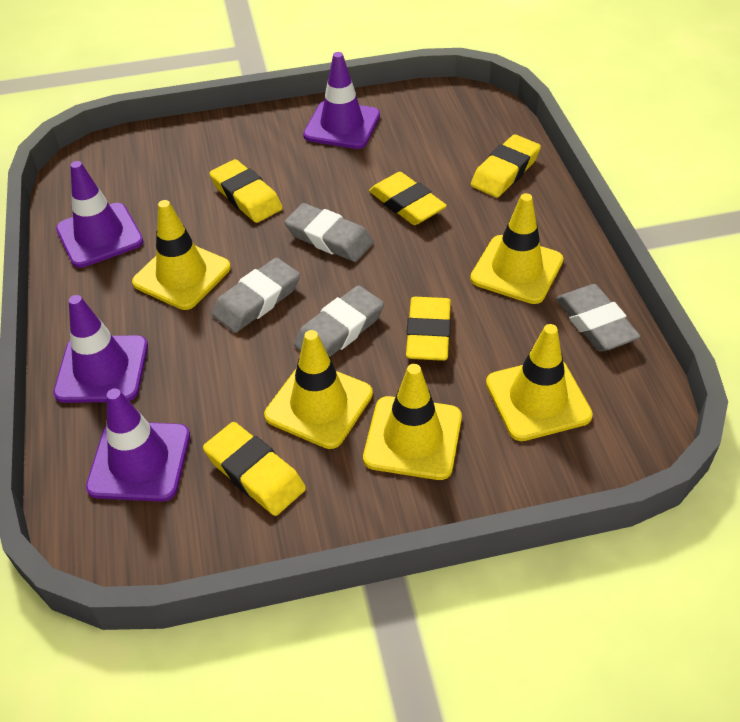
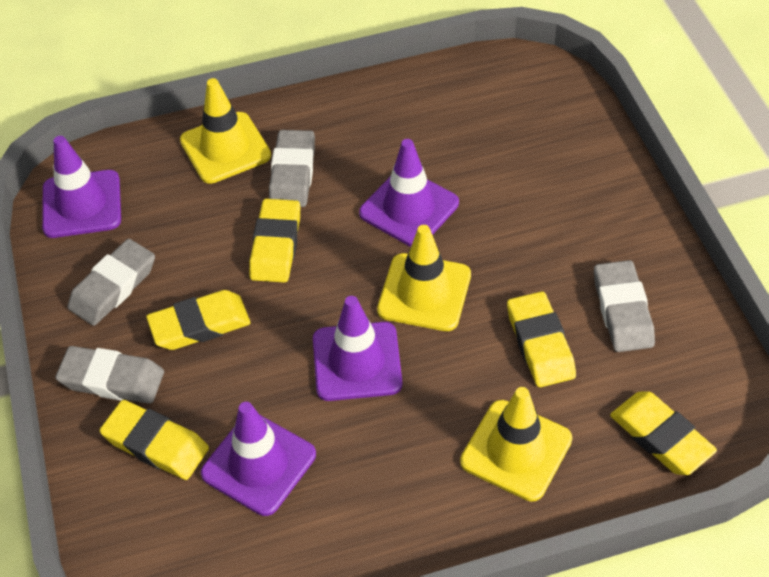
yellow traffic cone: 5 -> 3

